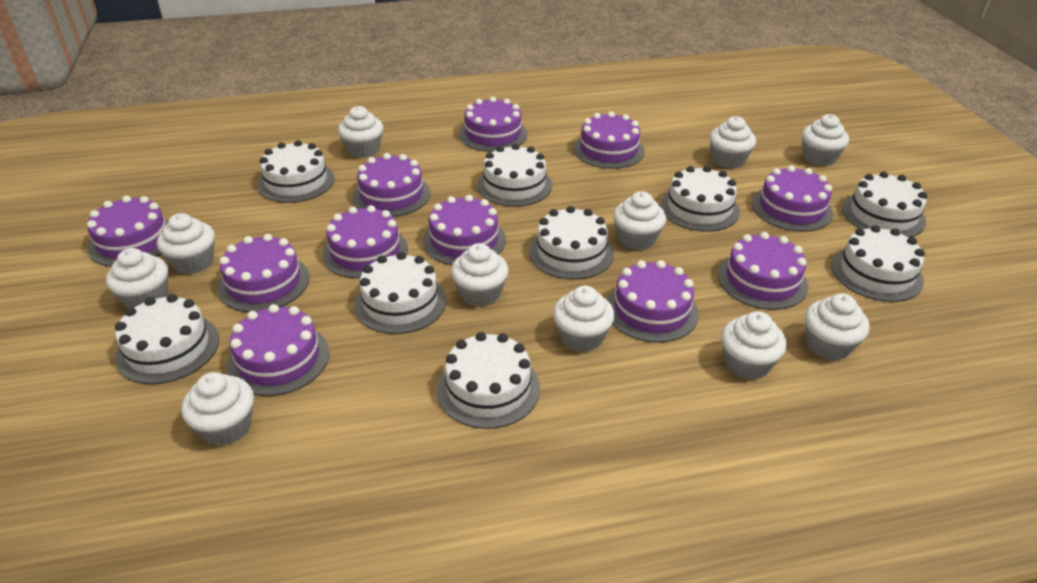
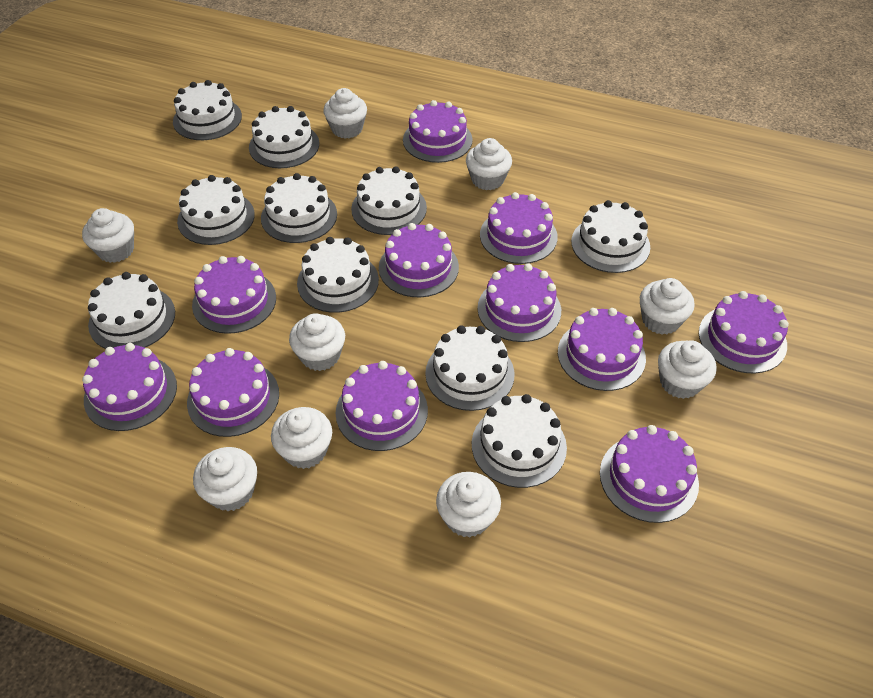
white cake: 9 -> 10
white cupcake: 11 -> 9

